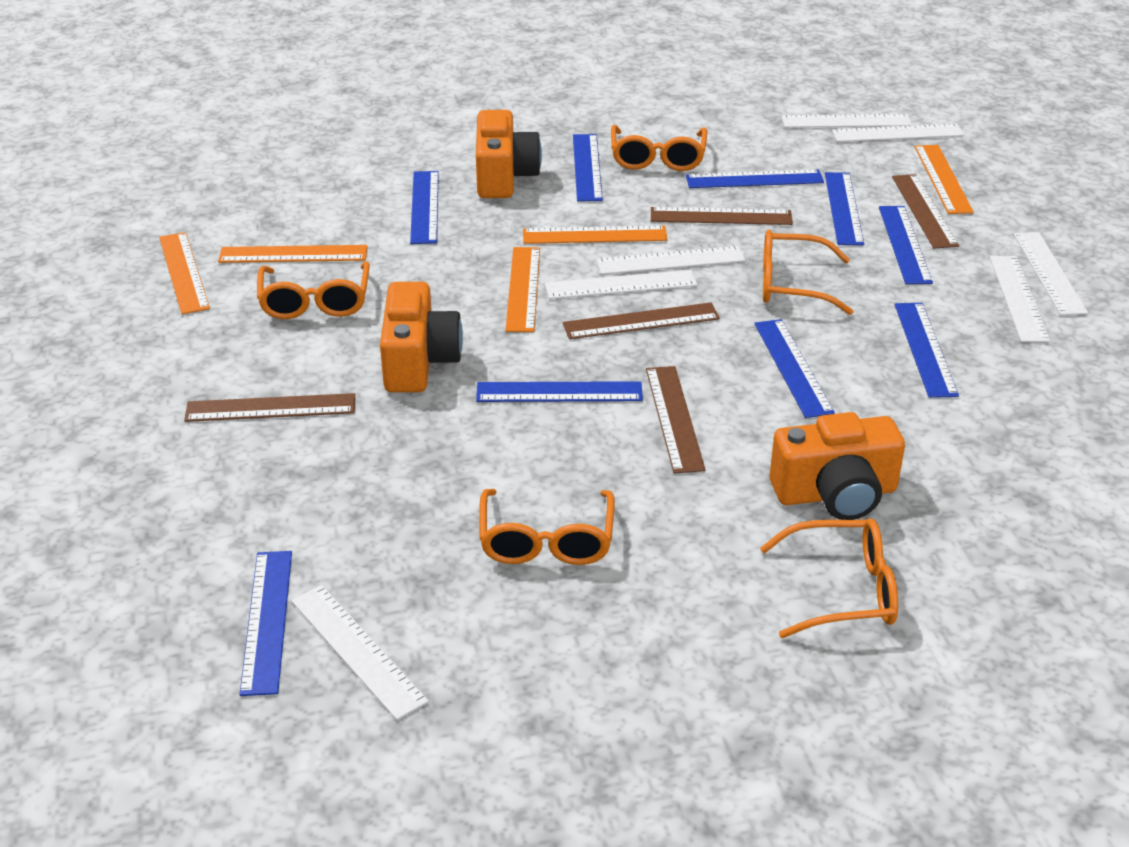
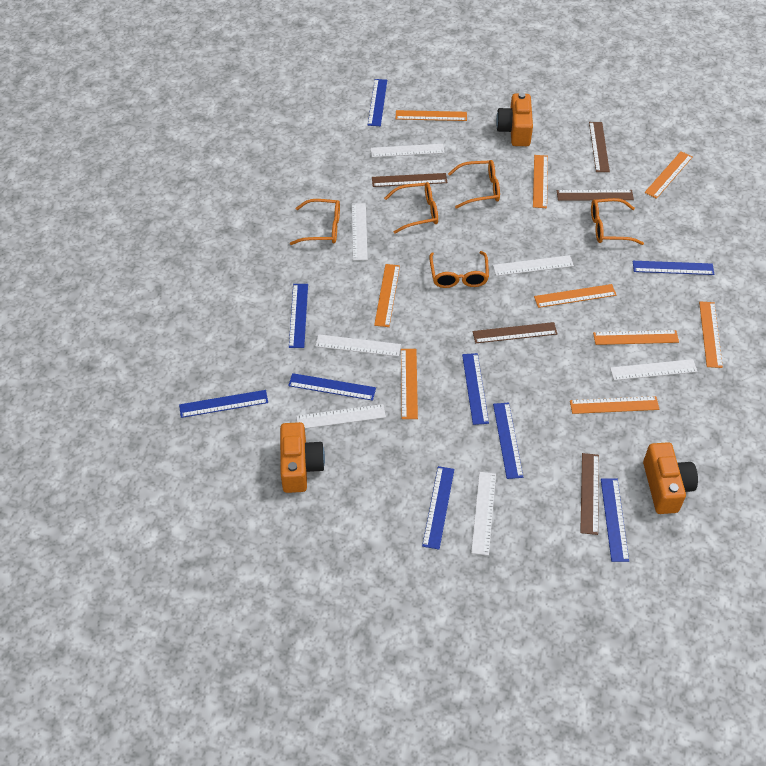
orange ruler: 5 -> 9

